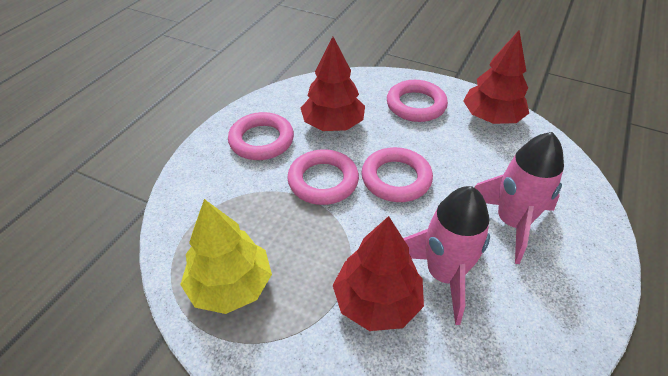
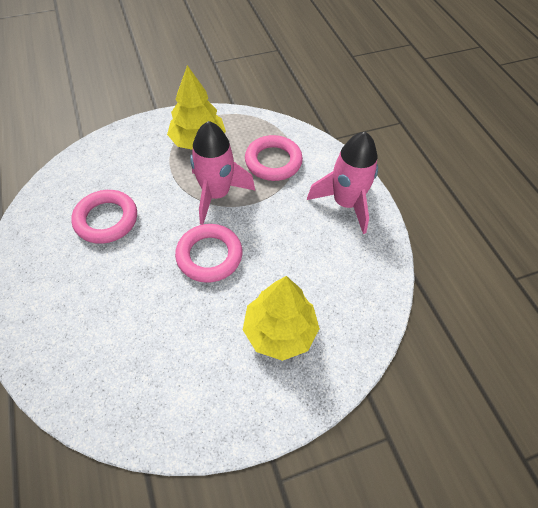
pink ring: 4 -> 3
red tree: 3 -> 0
yellow tree: 1 -> 2

